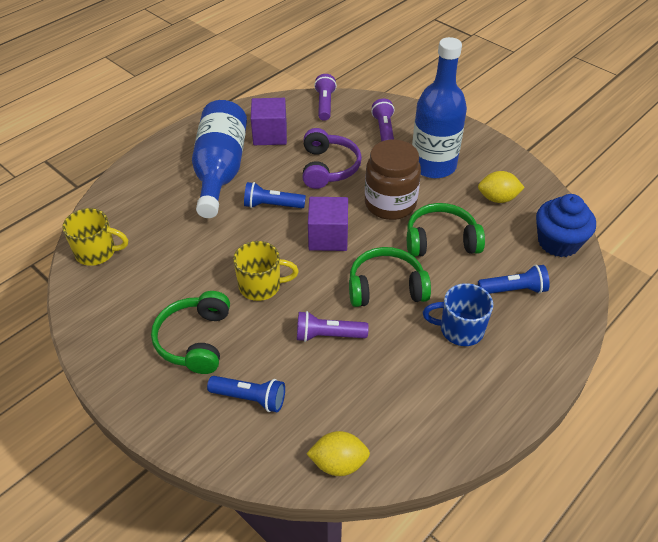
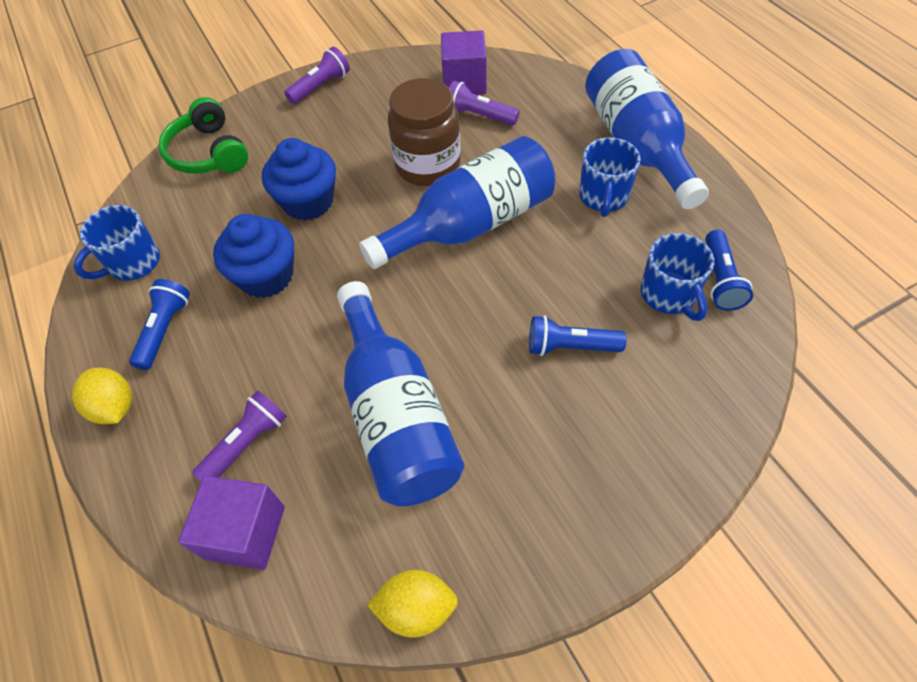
blue bottle: 2 -> 3
blue cupcake: 1 -> 2
blue mug: 1 -> 3
green headphones: 3 -> 1
purple headphones: 1 -> 0
yellow mug: 2 -> 0

